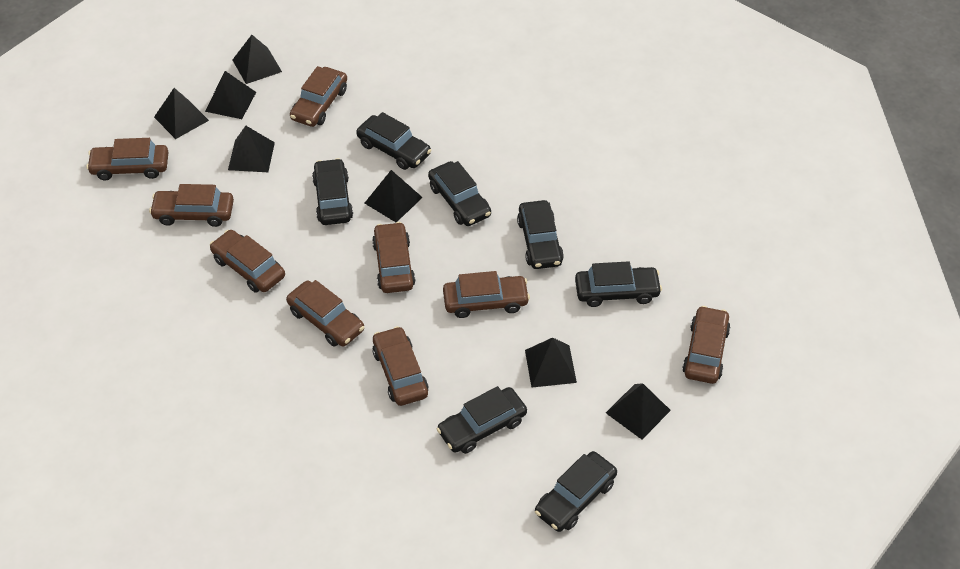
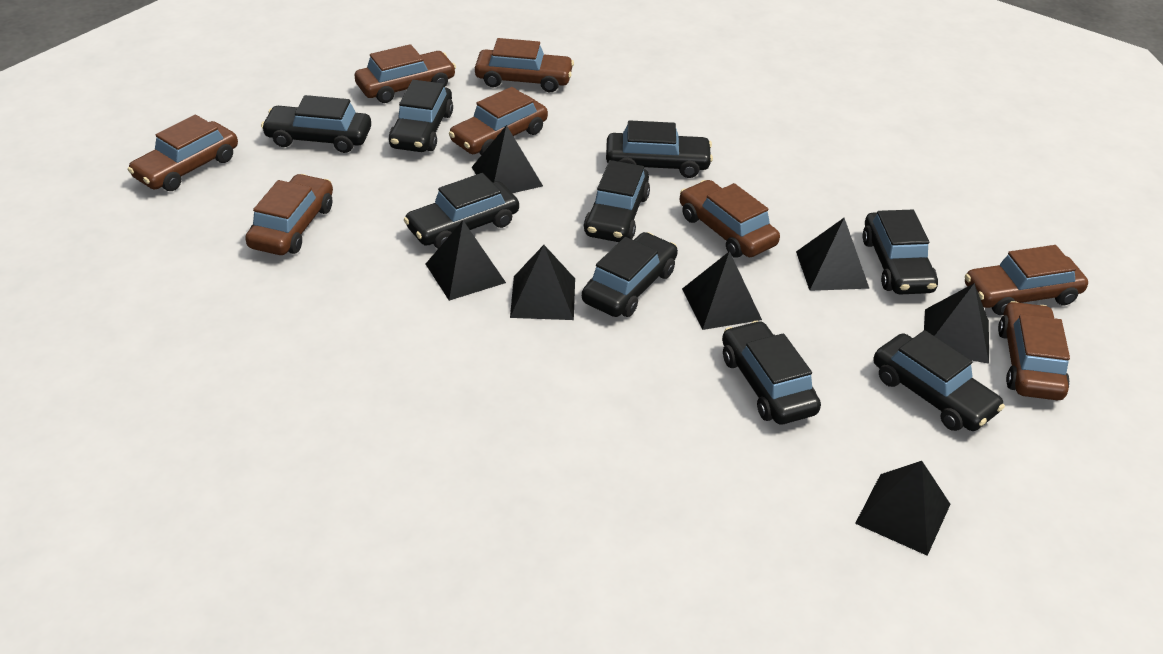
black car: 7 -> 9
brown car: 9 -> 8

